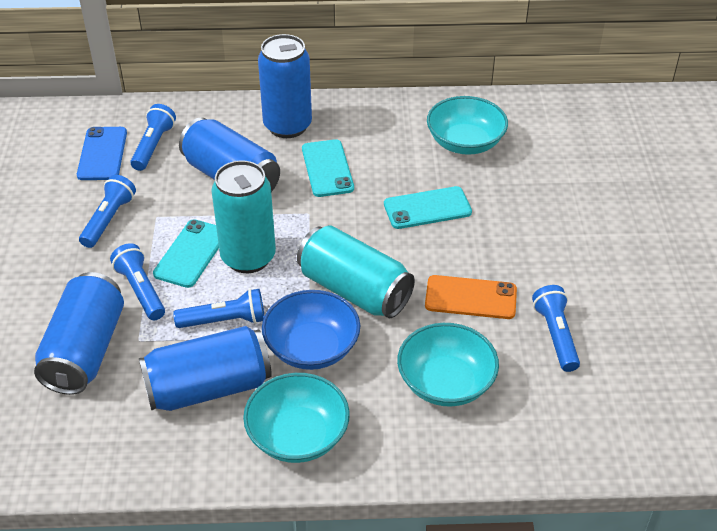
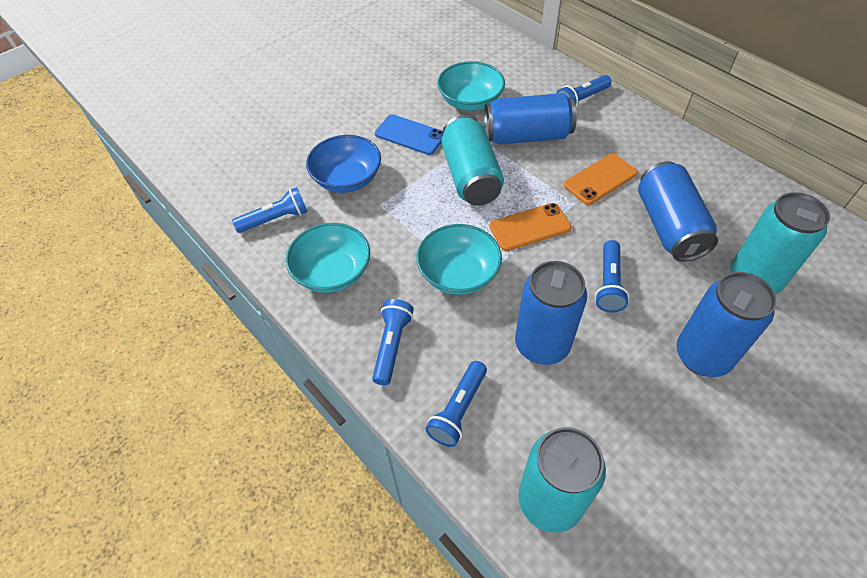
orange phone: 1 -> 2
turquoise can: 2 -> 3
turquoise phone: 3 -> 0

